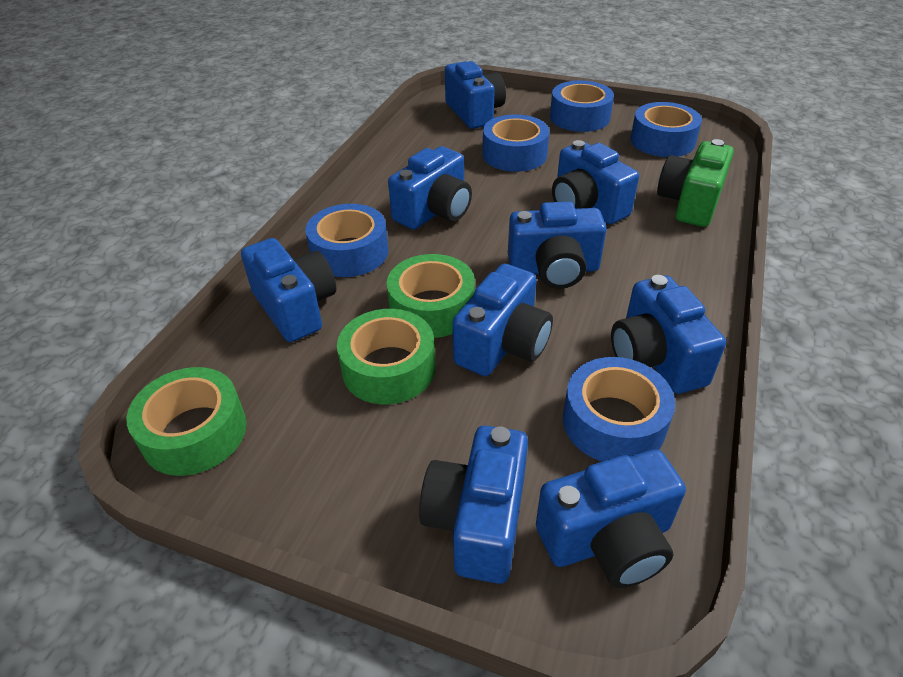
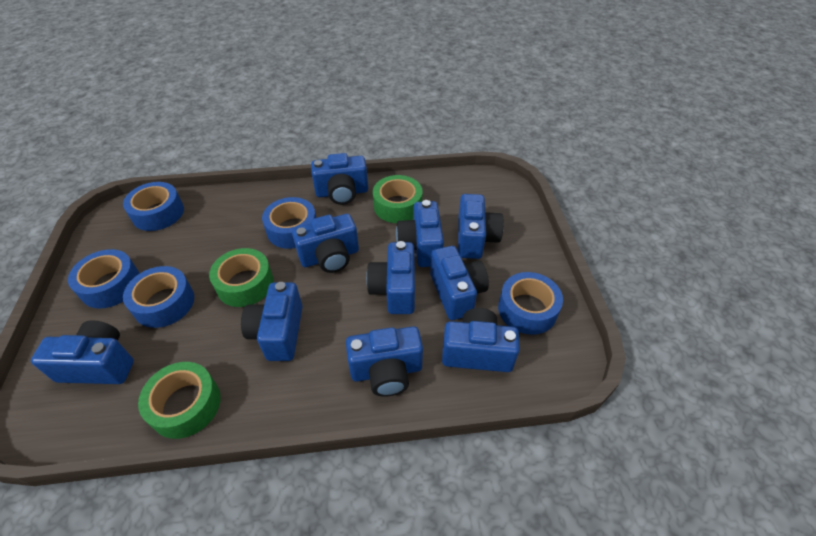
blue camera: 9 -> 10
green camera: 1 -> 0

